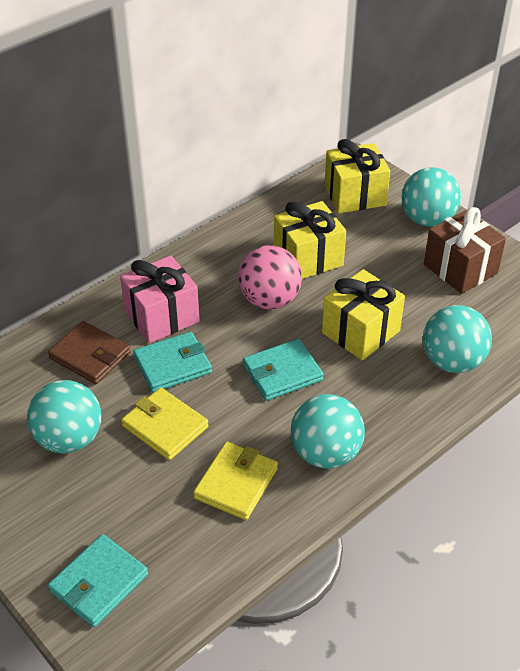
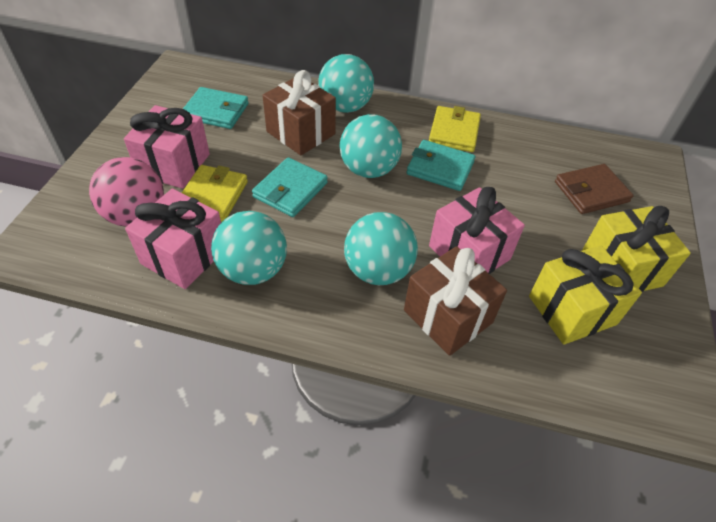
brown gift: 1 -> 2
pink gift: 1 -> 3
yellow gift: 3 -> 2

